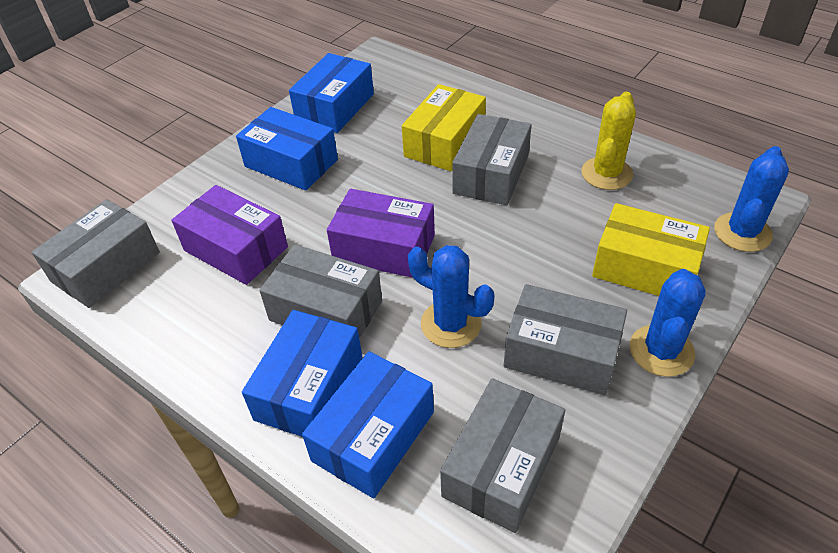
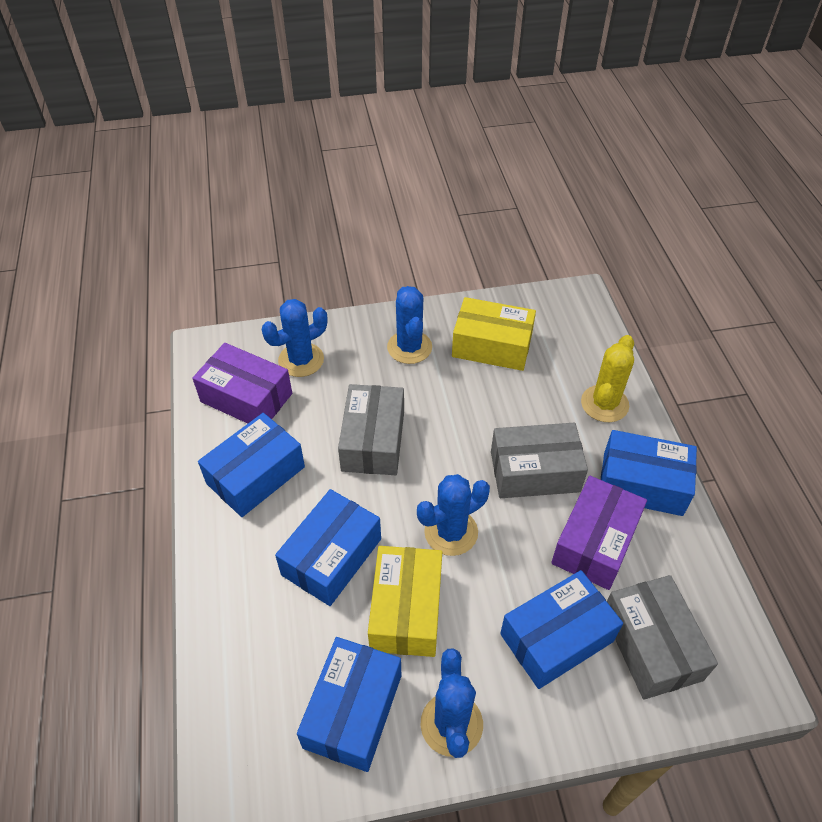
blue box: 4 -> 5
blue cactus: 3 -> 4
grey box: 5 -> 3

